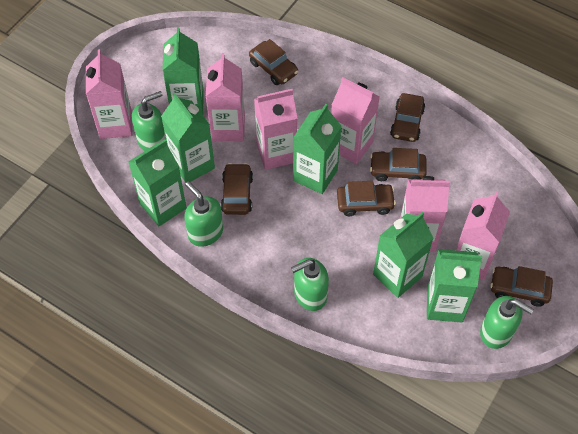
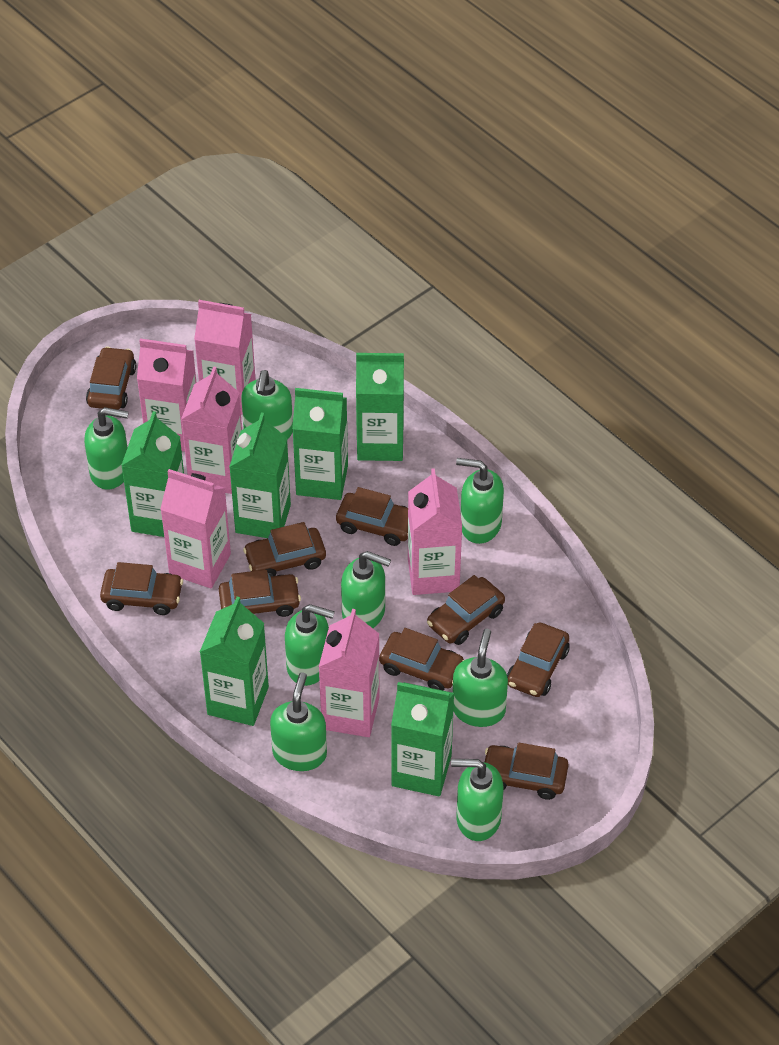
brown car: 6 -> 9
green soap dispenser: 4 -> 8

